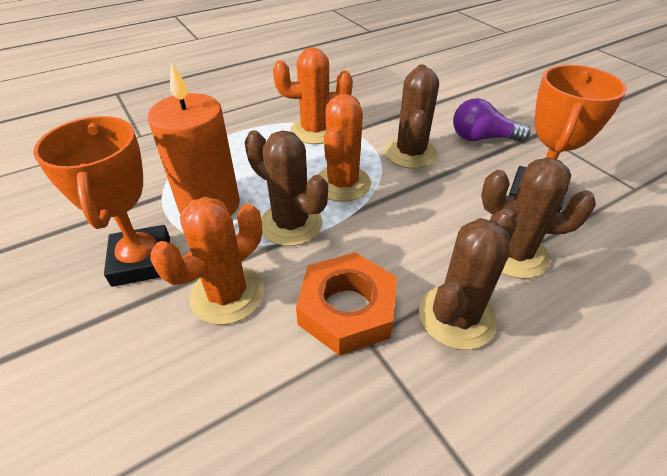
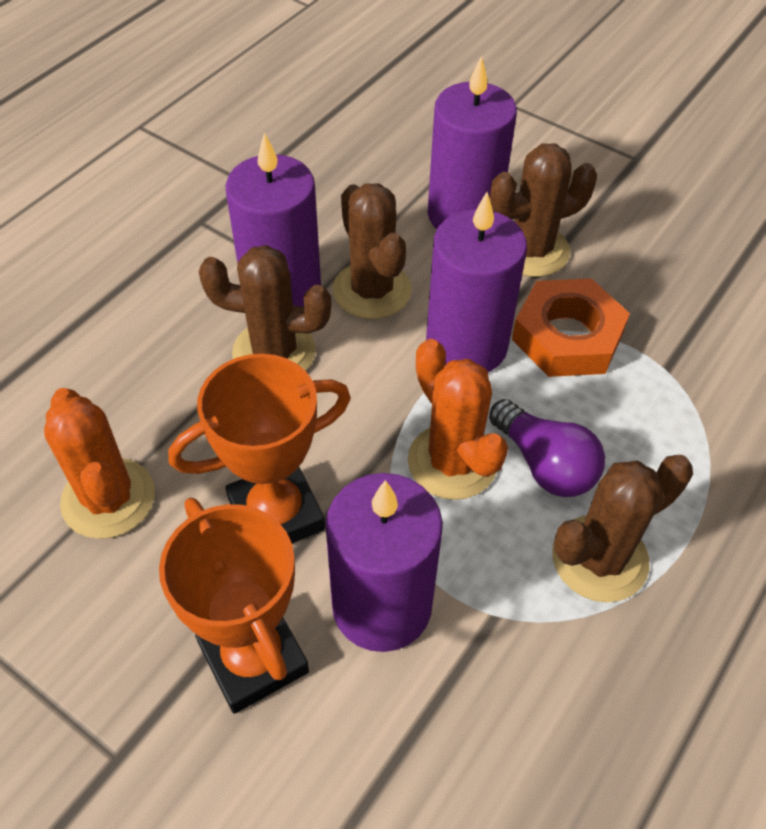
orange cactus: 3 -> 2
orange candle: 1 -> 0
purple candle: 0 -> 4

